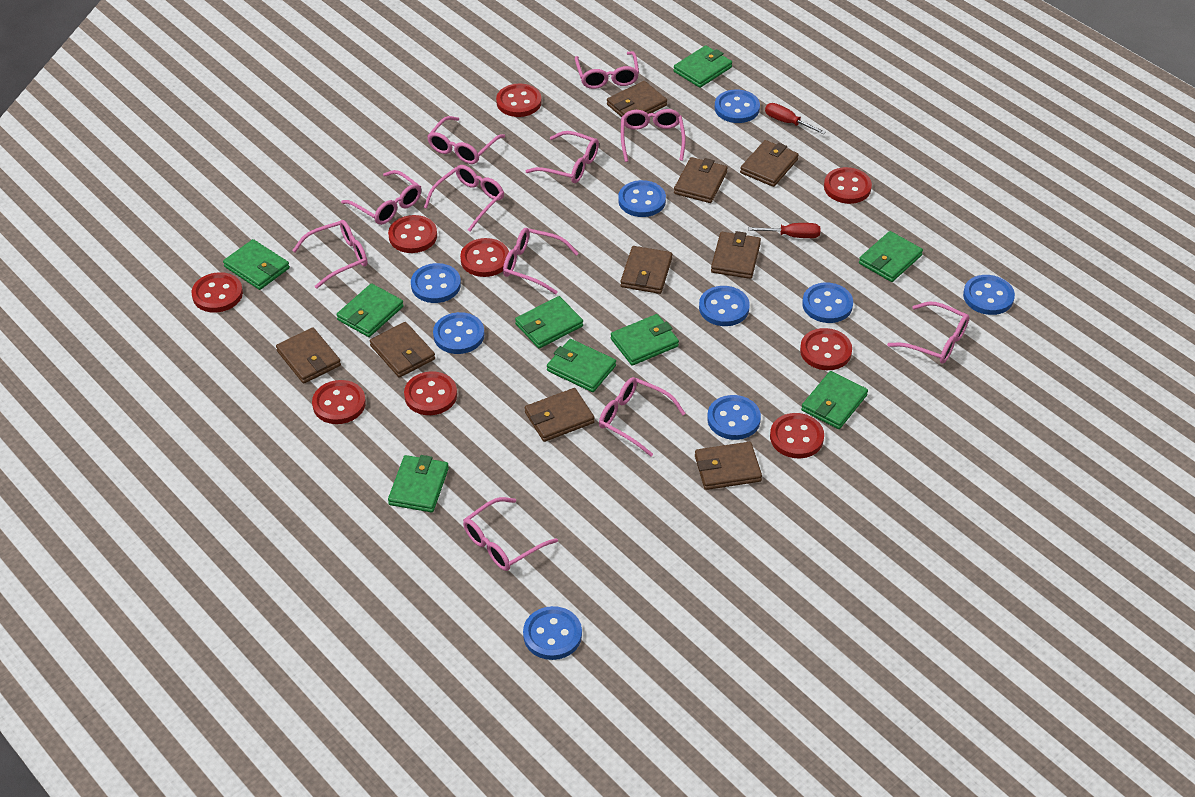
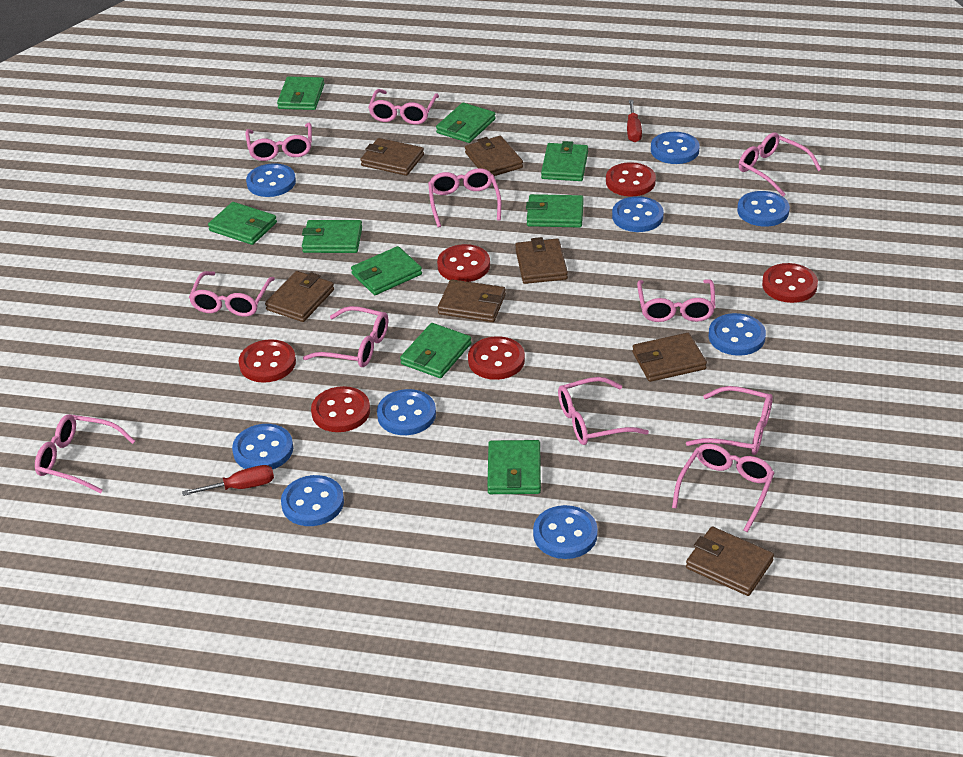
brown wallet: 9 -> 7
red button: 9 -> 6

